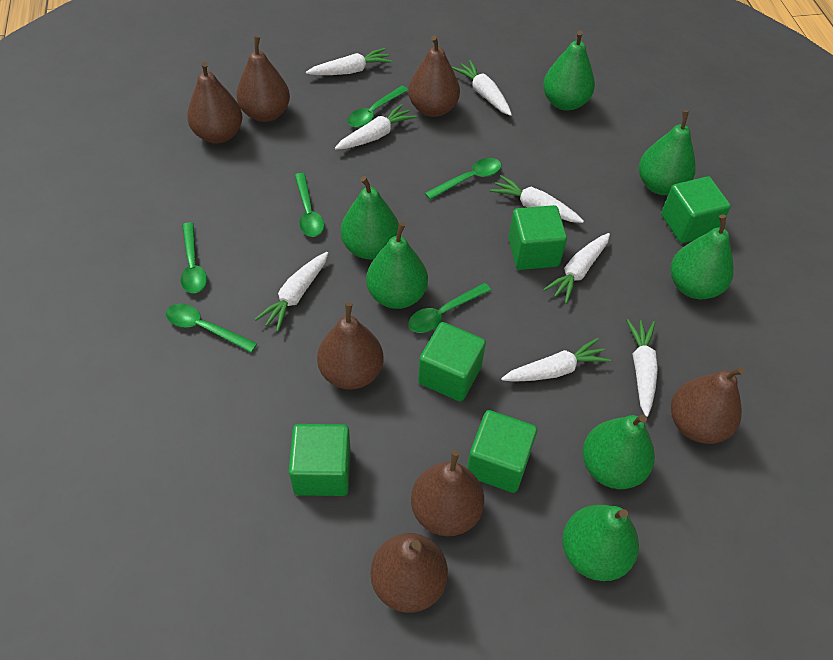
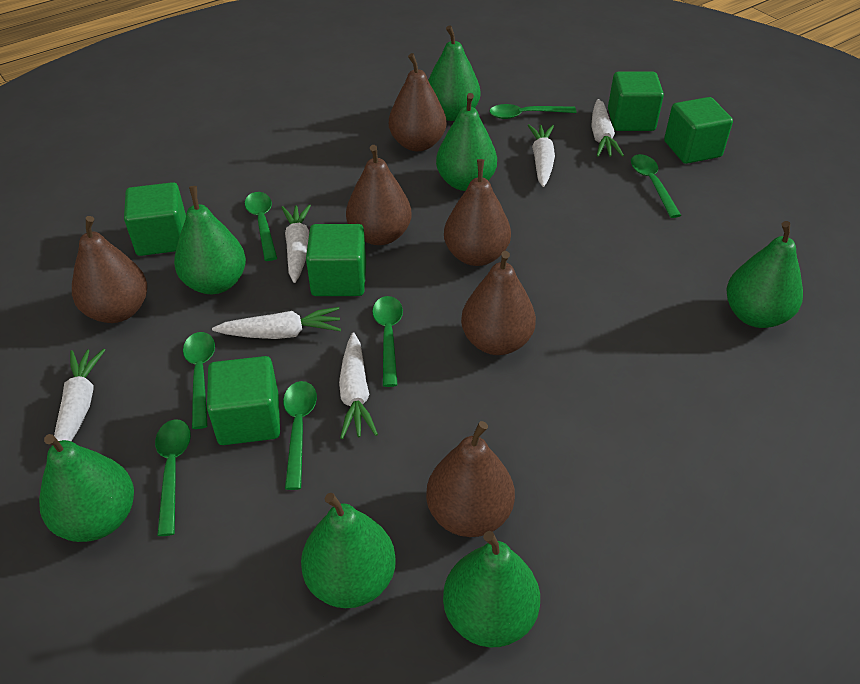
brown pear: 7 -> 6
green spoon: 6 -> 7
white carrot: 8 -> 6

